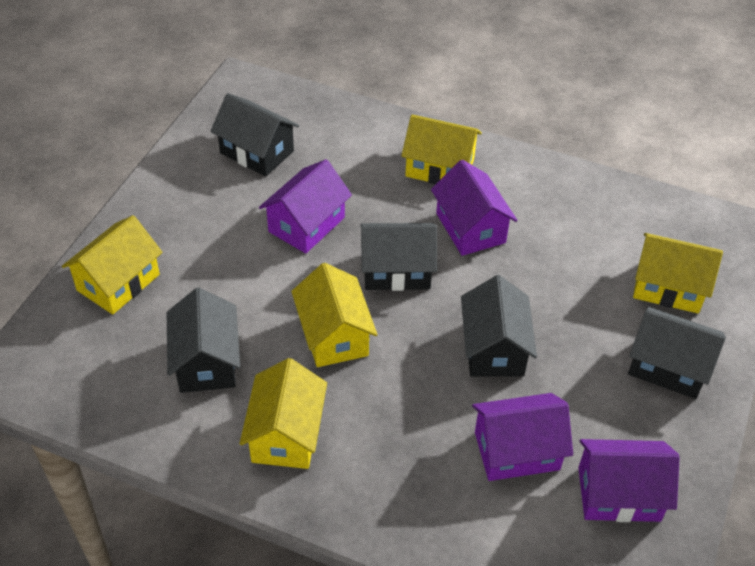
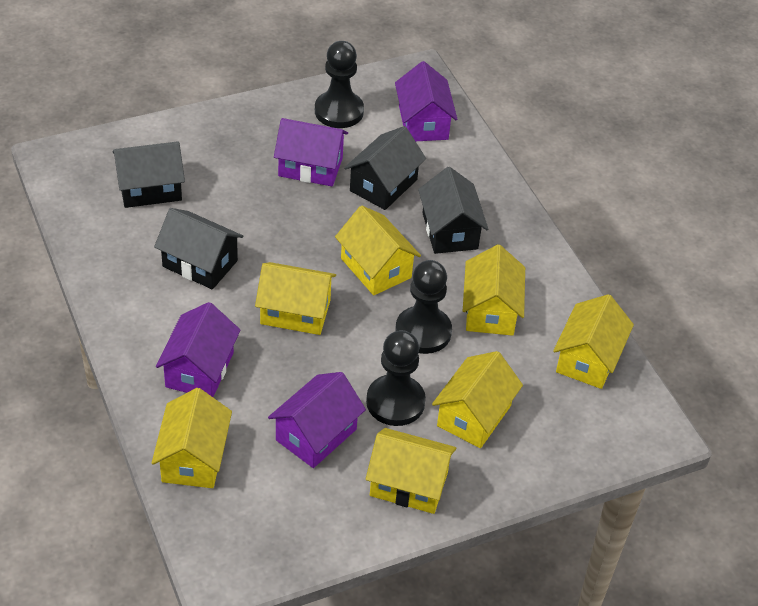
black house: 5 -> 4
black pawn: 0 -> 3
yellow house: 5 -> 7

